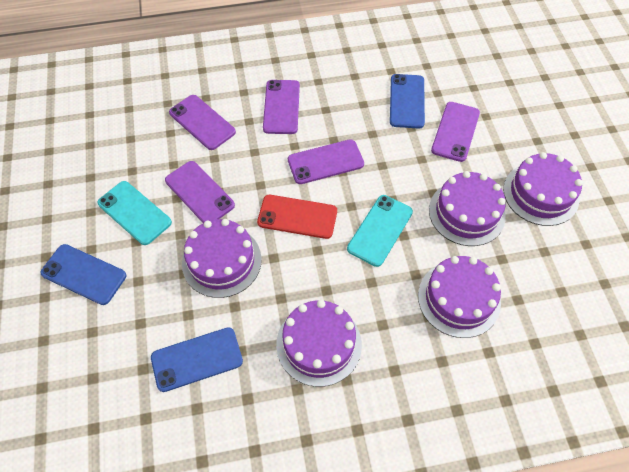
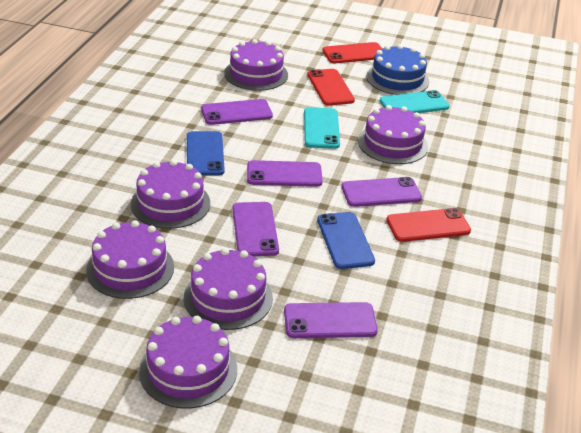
blue cake: 0 -> 1
blue phone: 3 -> 2
purple cake: 5 -> 6
red phone: 1 -> 3

